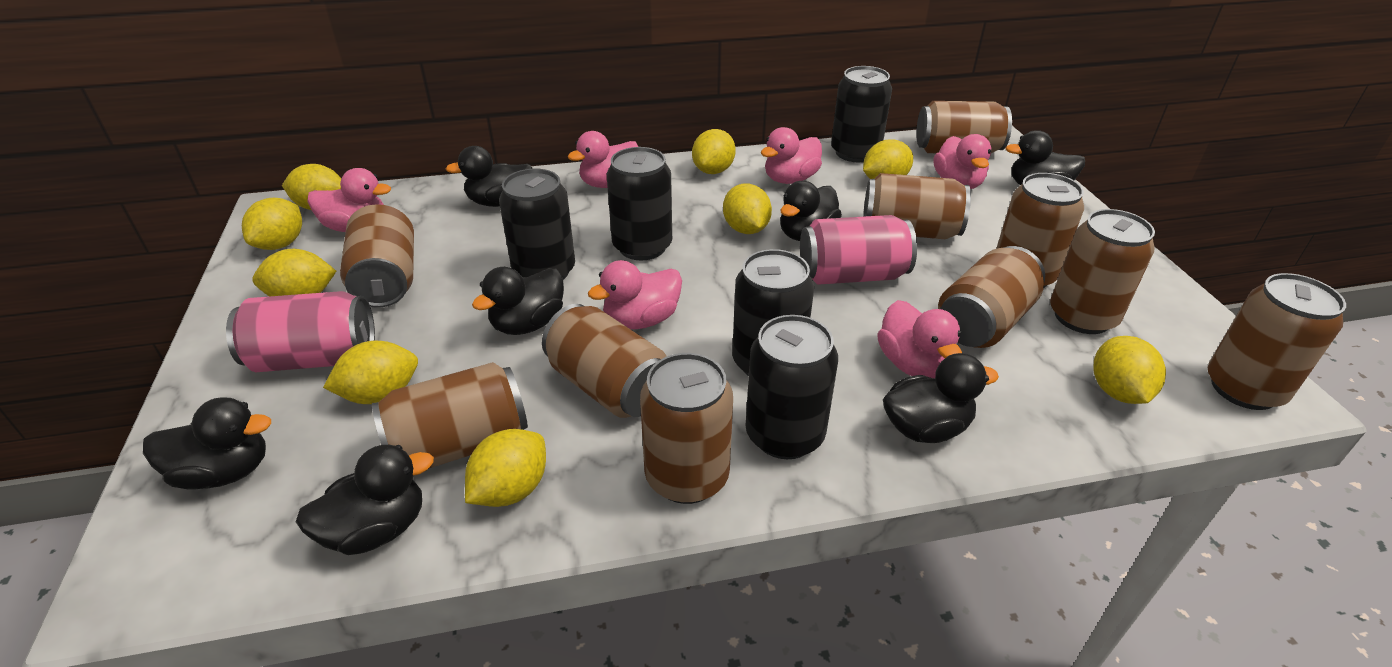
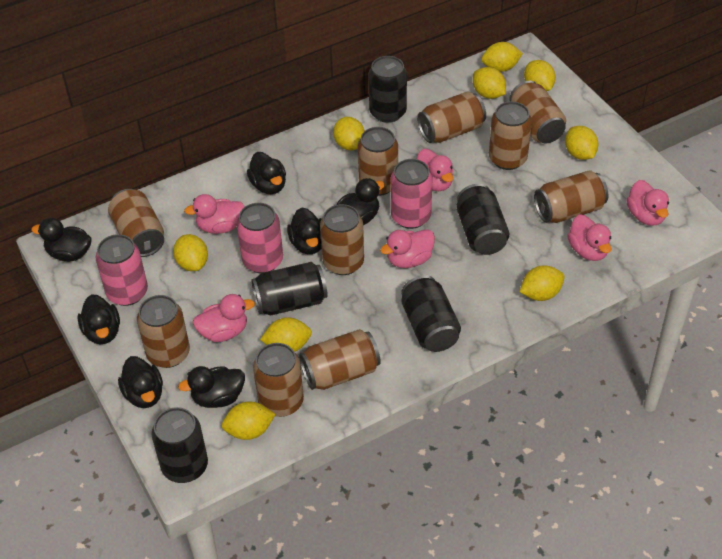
pink can: 2 -> 3

